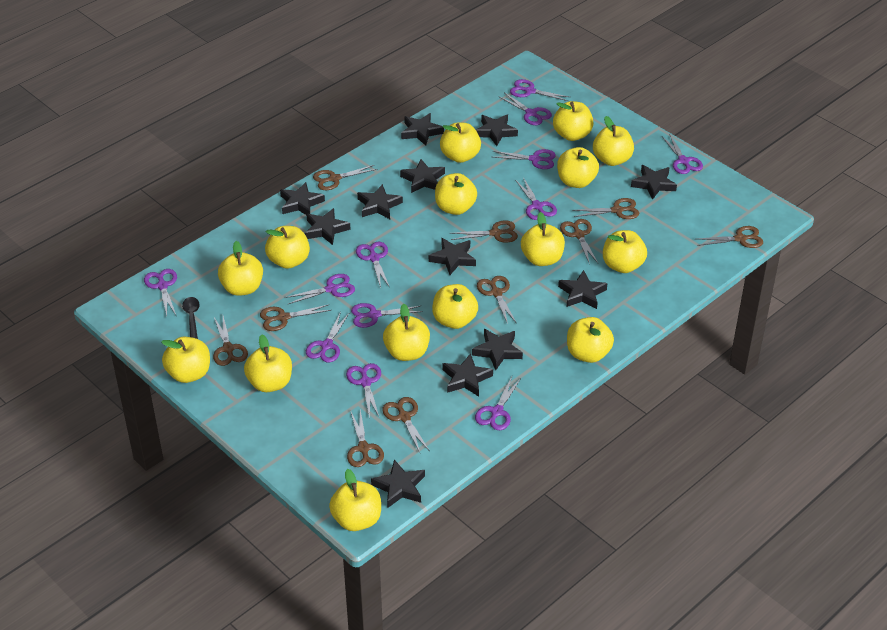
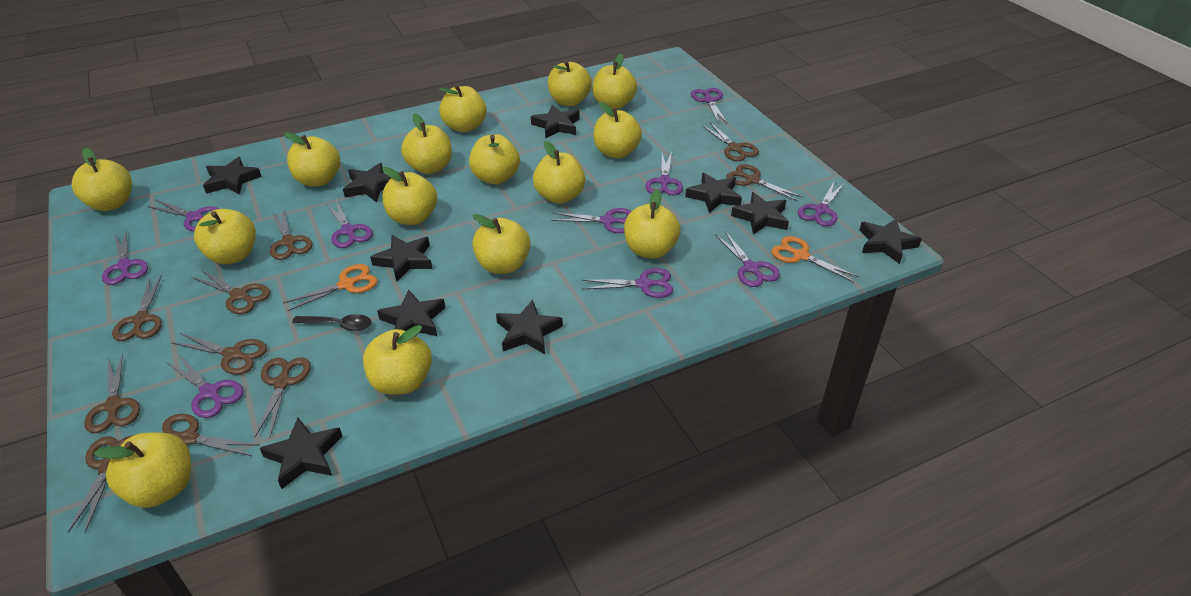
black star: 12 -> 10
orange scissors: 0 -> 2
purple scissors: 12 -> 10

